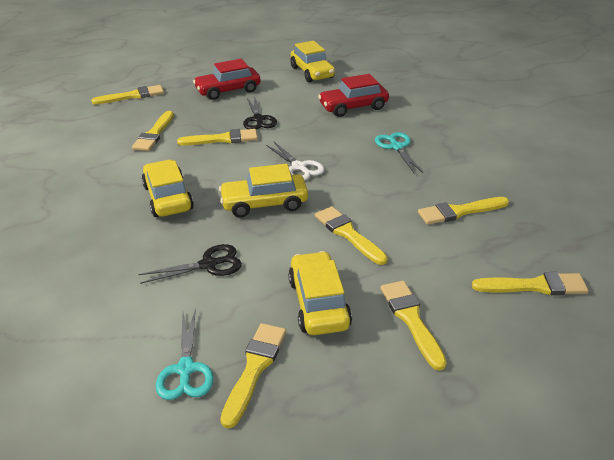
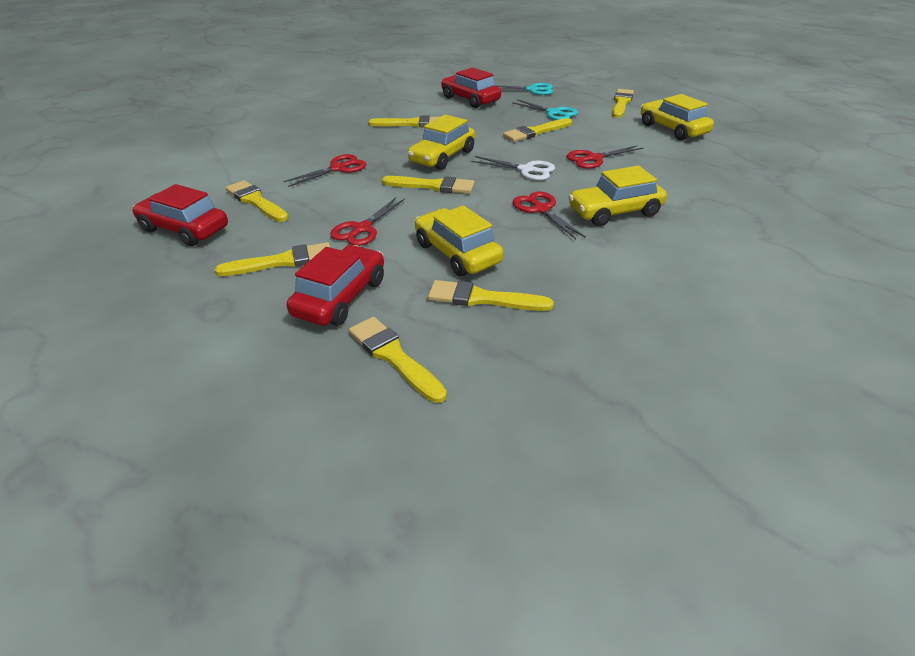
black scissors: 2 -> 0
red car: 2 -> 3
red scissors: 0 -> 4

